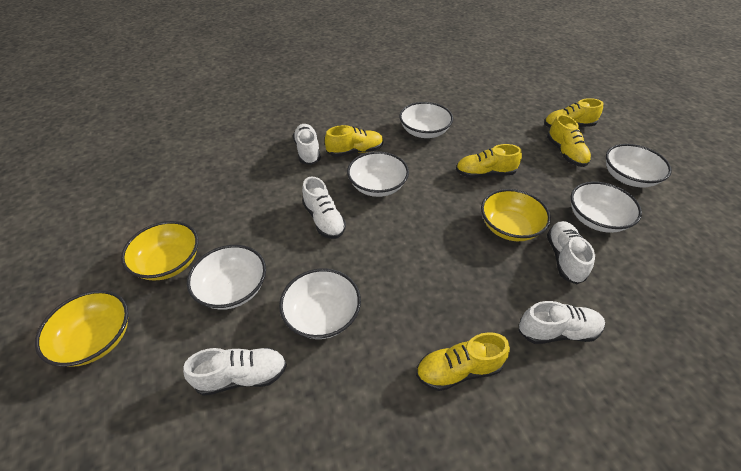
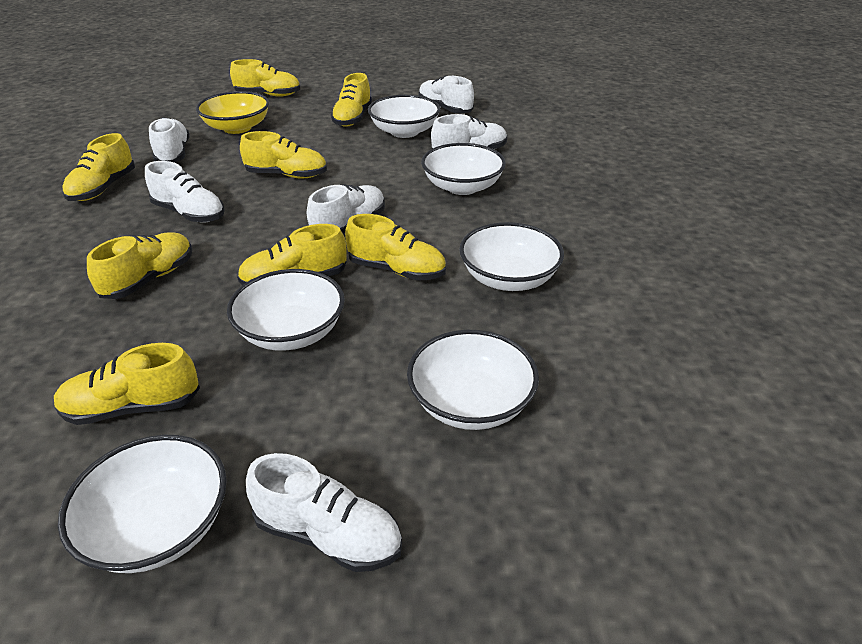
white shoe: 5 -> 6
yellow bowl: 3 -> 1
yellow shoe: 5 -> 8

